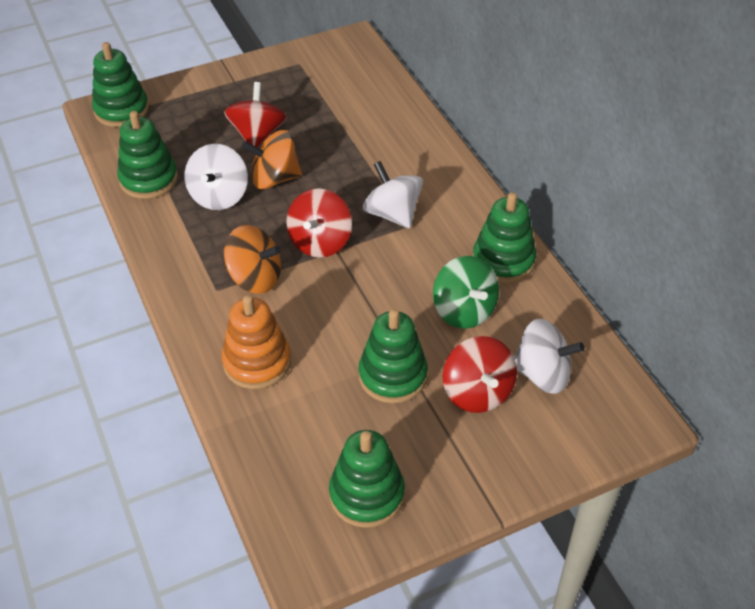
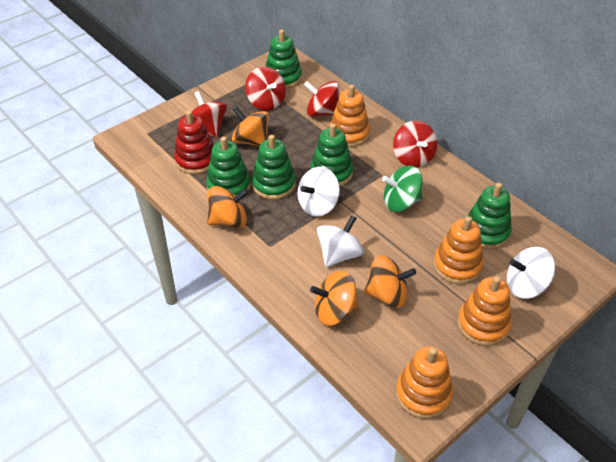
orange spinning top: 2 -> 4
orange stacking toy: 1 -> 4
red spinning top: 3 -> 4
red stacking toy: 0 -> 1

